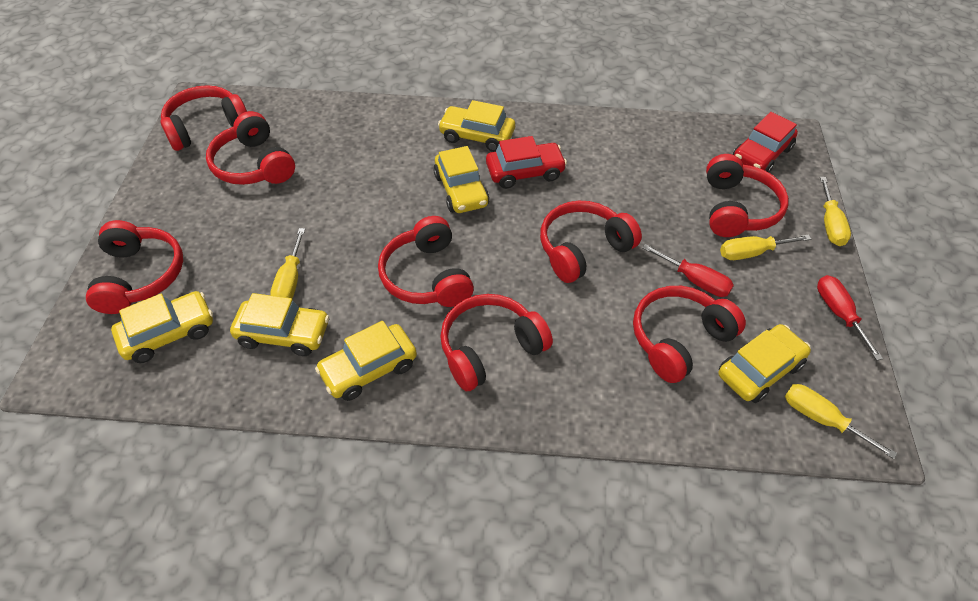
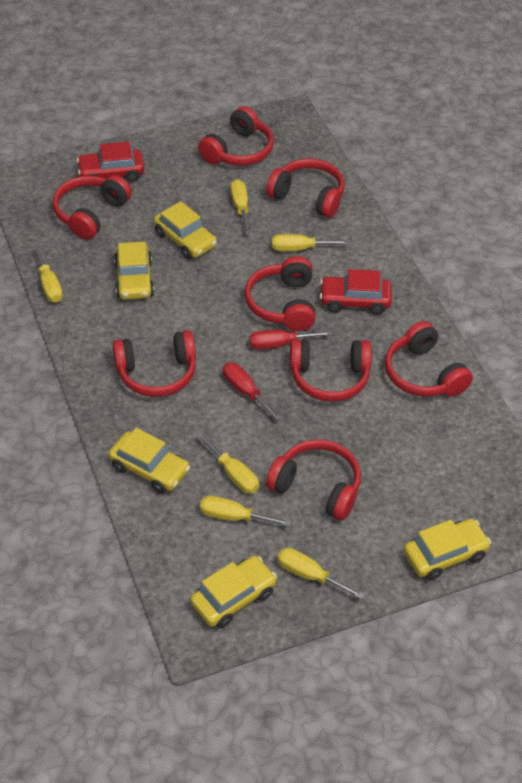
yellow car: 6 -> 5
yellow screwdriver: 4 -> 6

